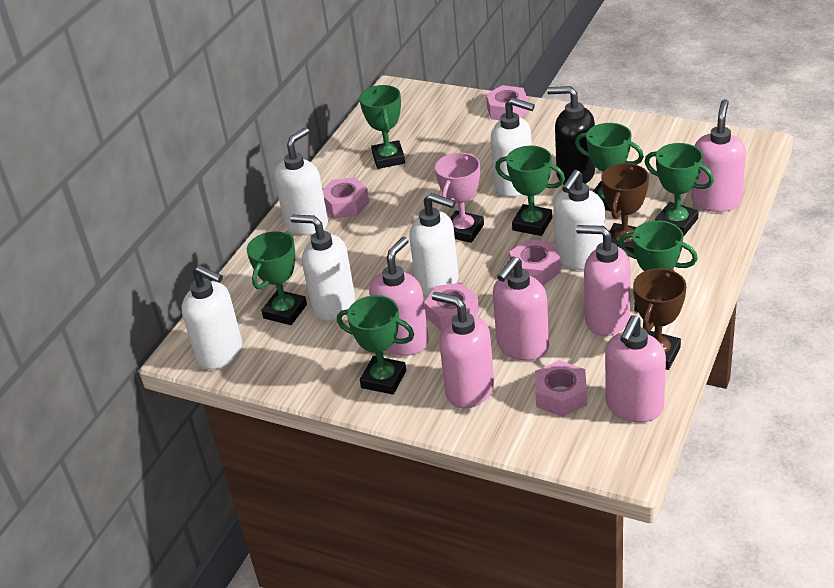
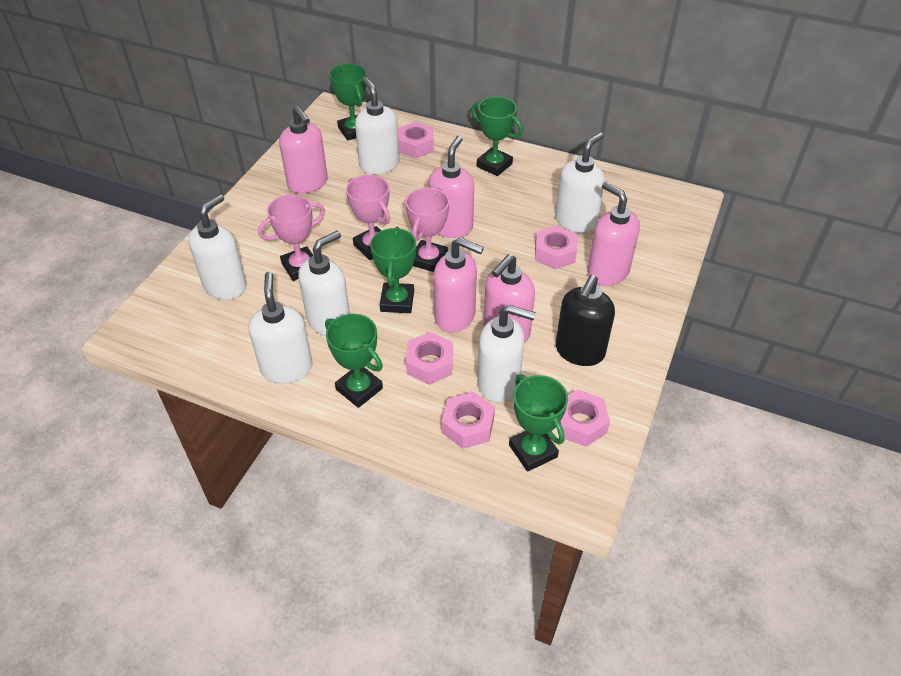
brown trophy: 2 -> 0
green trophy: 7 -> 5
pink soap dispenser: 6 -> 5
pink trophy: 1 -> 3

